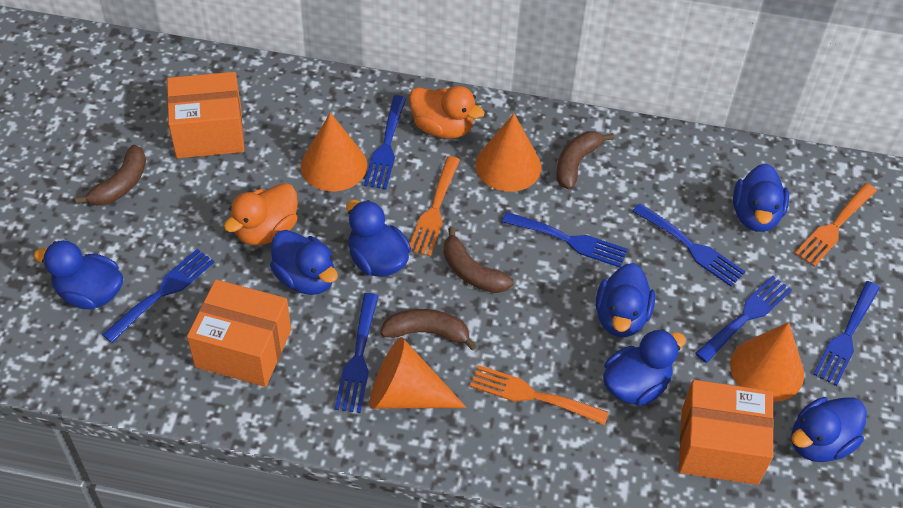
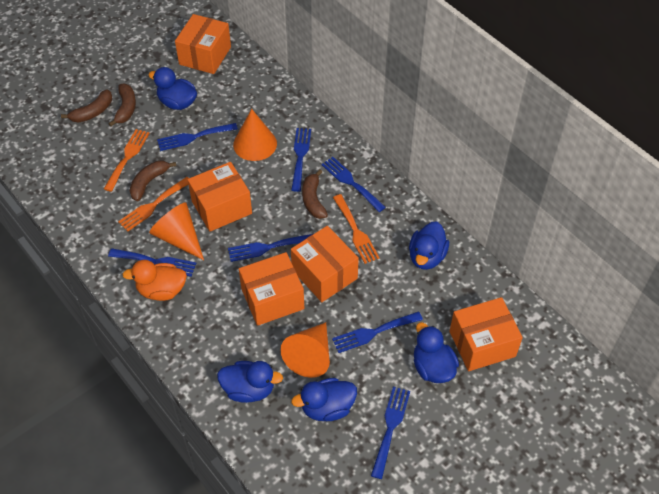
blue duck: 7 -> 5
orange box: 3 -> 5
orange cone: 4 -> 3
orange duck: 2 -> 1

